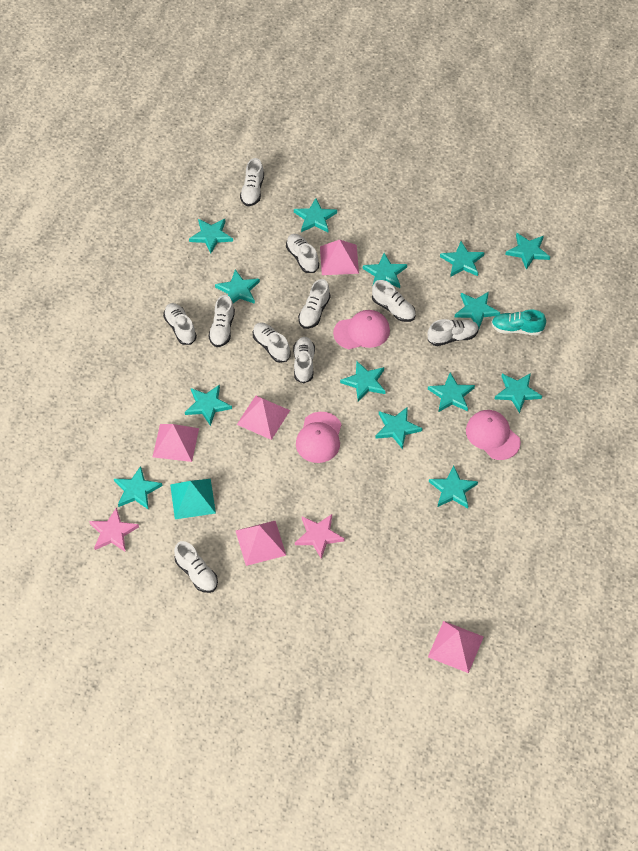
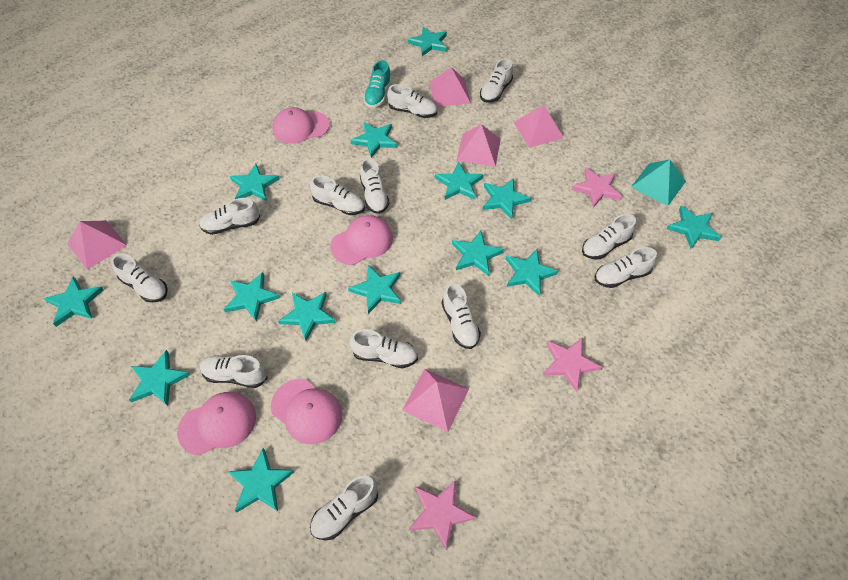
pink cap: 3 -> 4
pink star: 2 -> 3
white shoe: 10 -> 12

